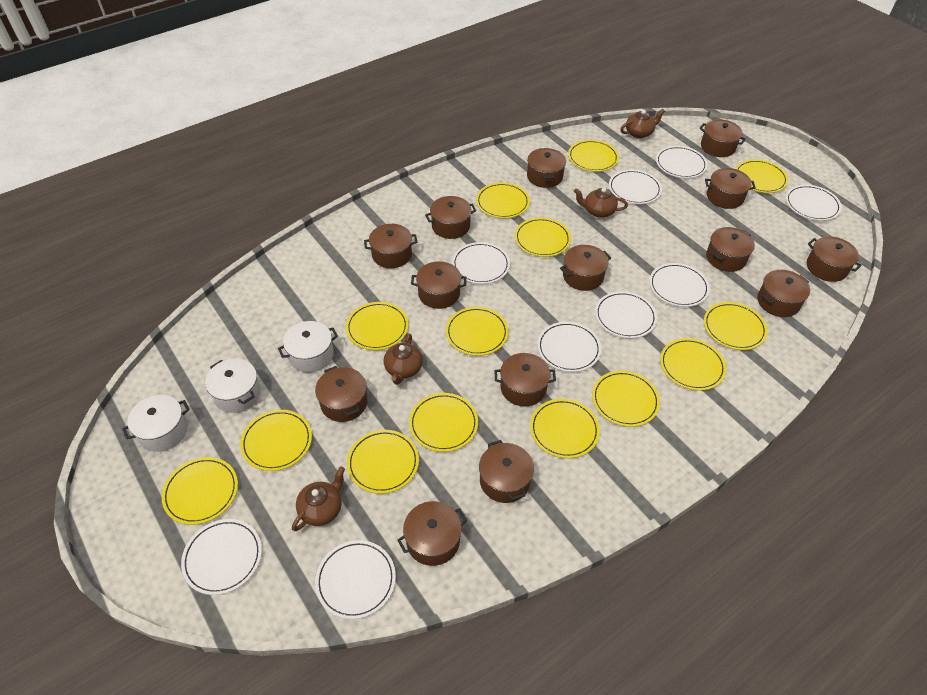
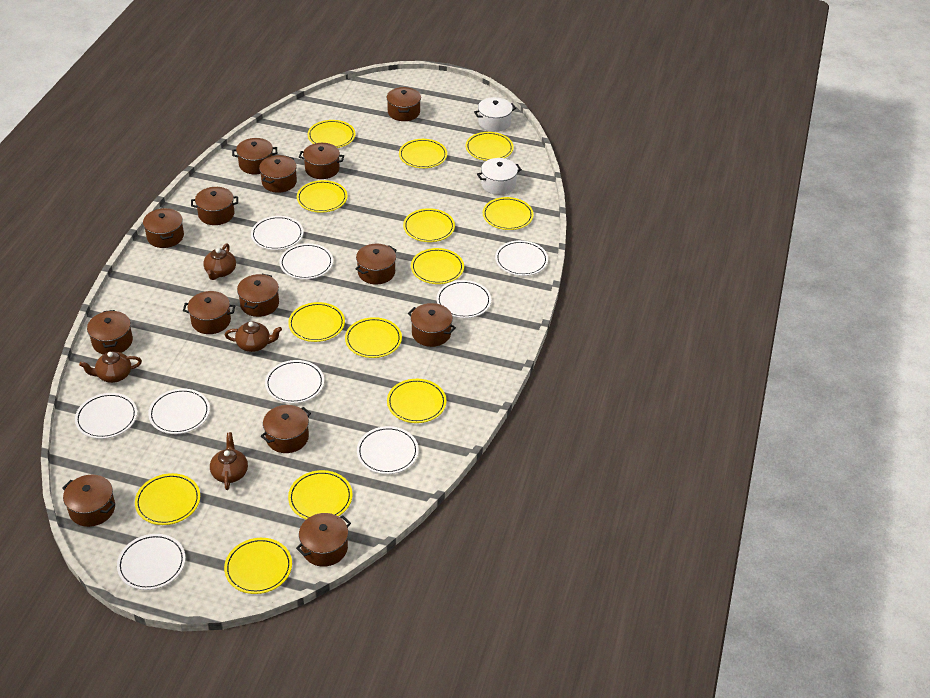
white pot: 3 -> 2
yellow plate: 14 -> 13

